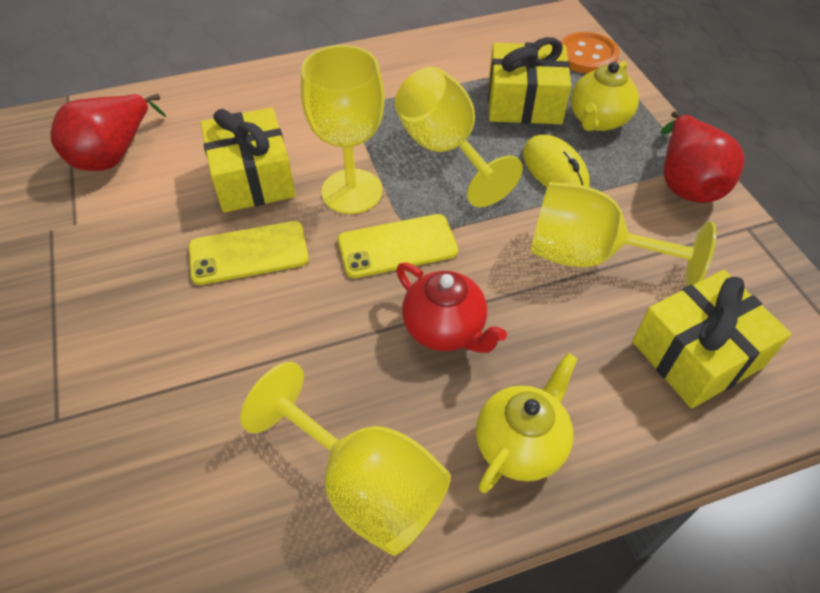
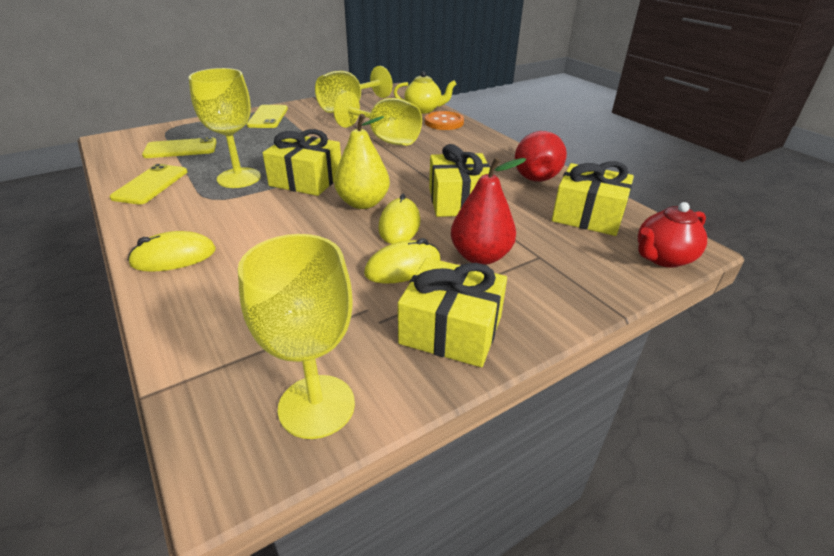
yellow gift: 3 -> 4
yellow mouse: 1 -> 3
yellow pear: 0 -> 1
yellow phone: 2 -> 3
yellow teapot: 2 -> 1

